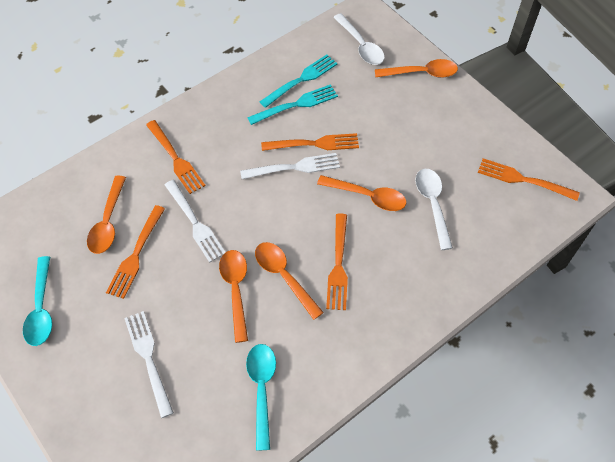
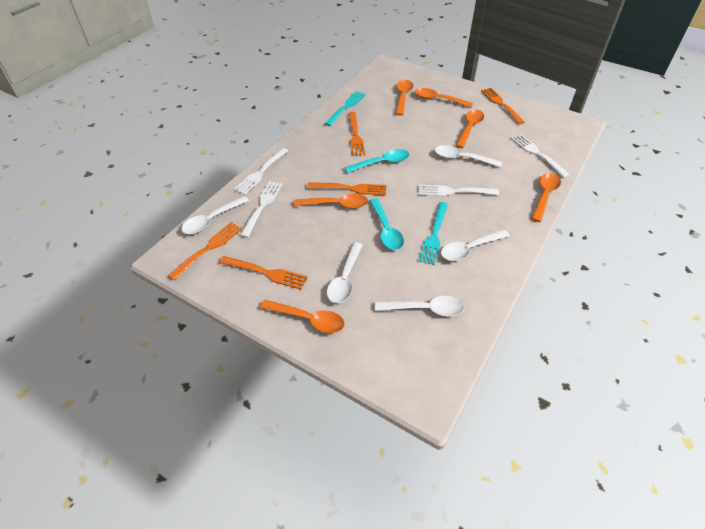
orange spoon: 5 -> 6
white fork: 3 -> 4
white spoon: 2 -> 5

